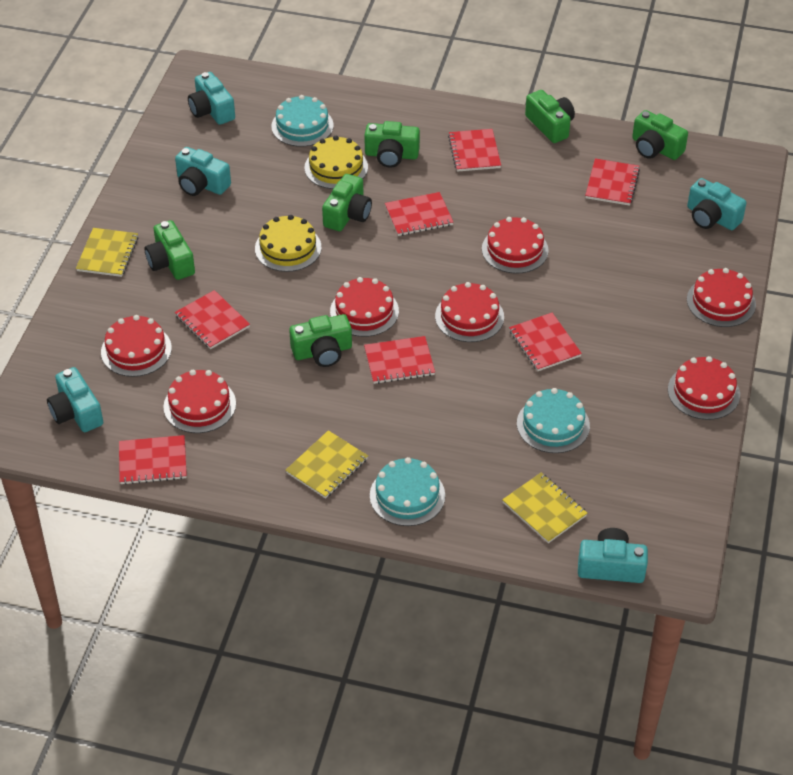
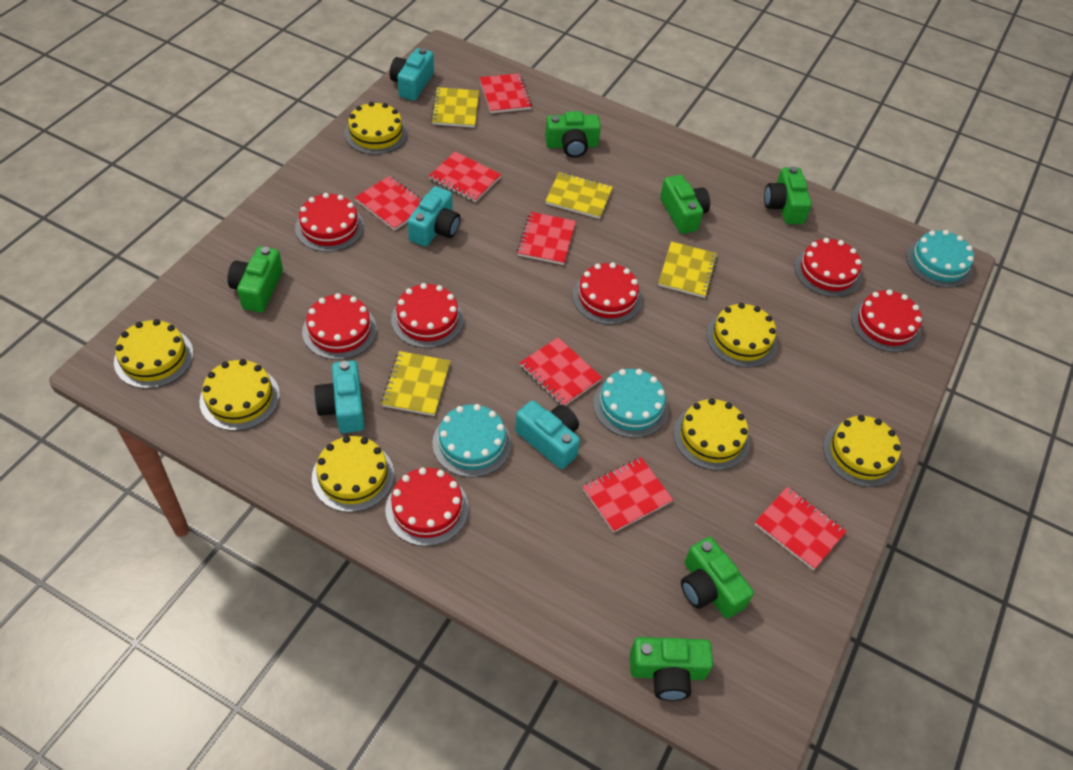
turquoise camera: 5 -> 4
yellow cake: 2 -> 7
yellow notebook: 3 -> 4

